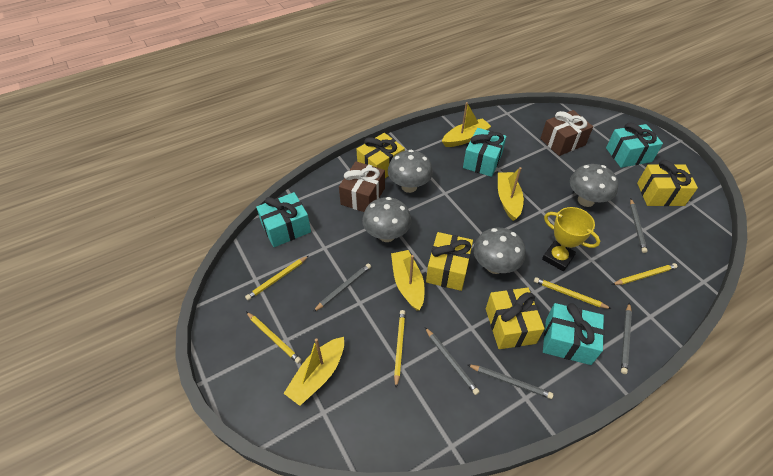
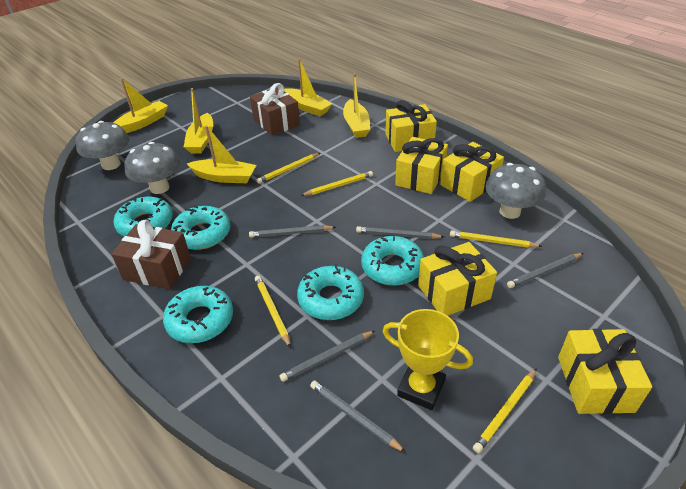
grey mushroom: 4 -> 3
turquoise donut: 0 -> 5
turquoise gift: 4 -> 0
yellow boat: 4 -> 5
yellow gift: 4 -> 5

